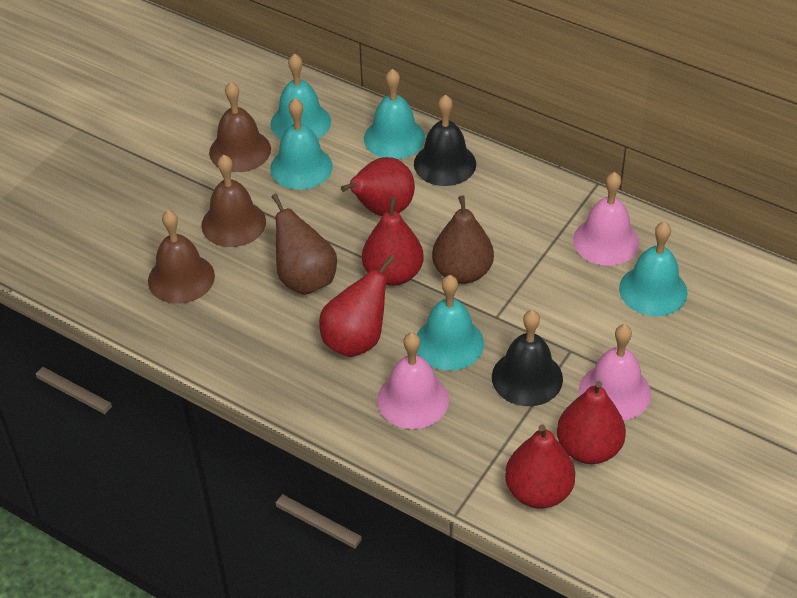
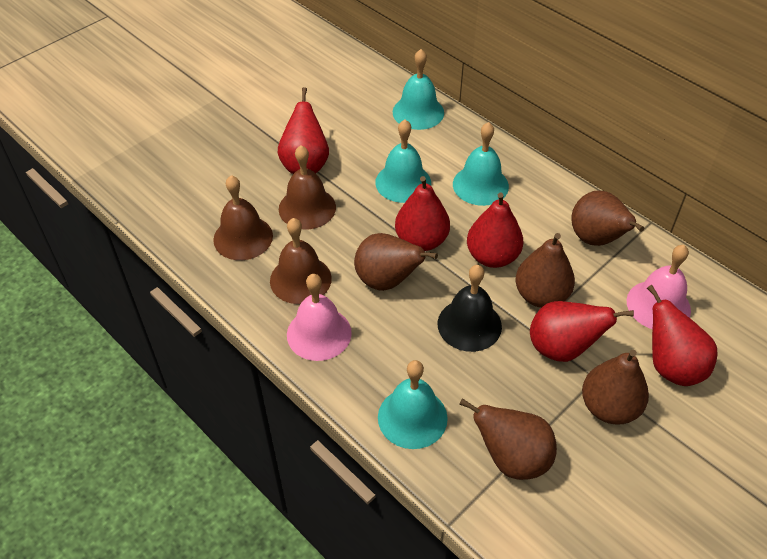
black bell: 2 -> 1
brown pear: 2 -> 5
pink bell: 3 -> 2
turquoise bell: 5 -> 4

